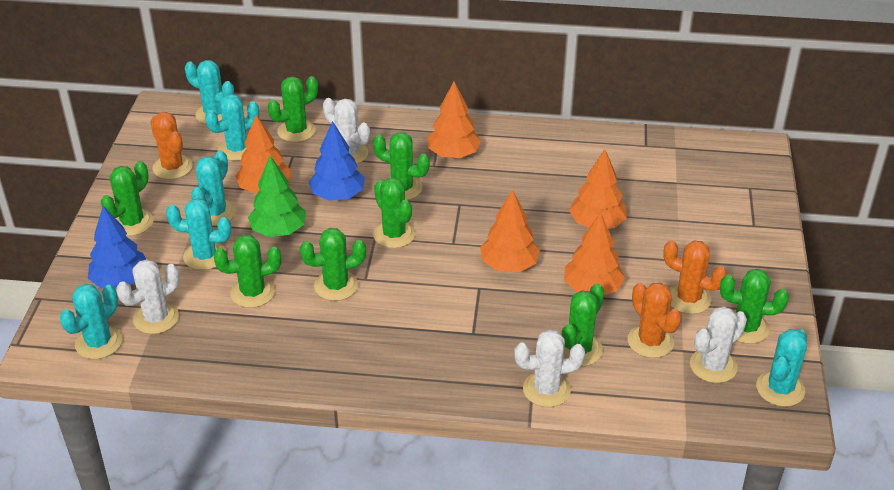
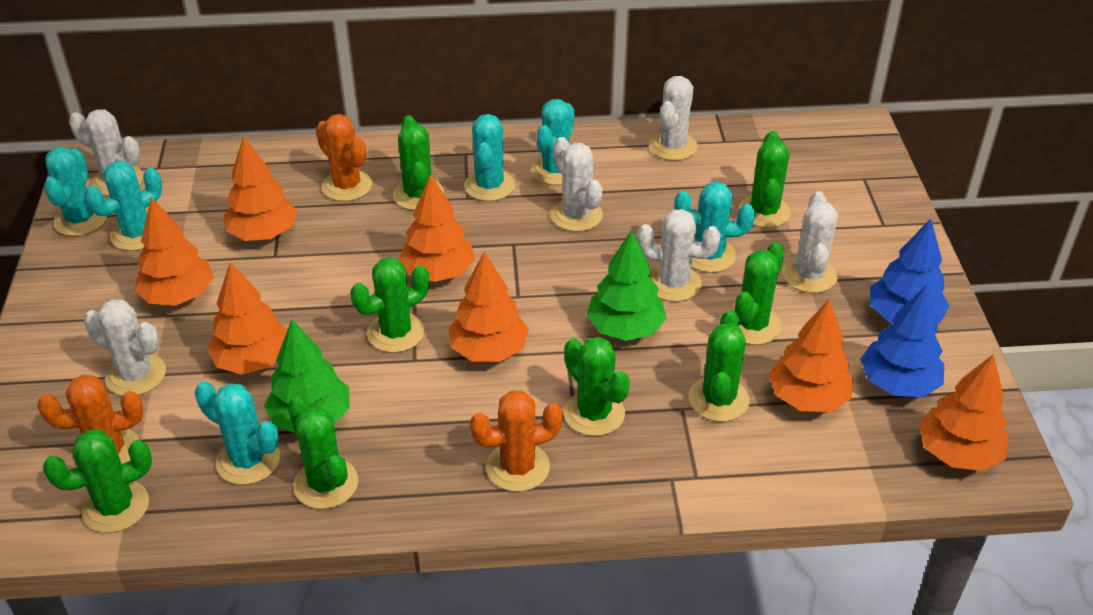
green tree: 1 -> 2
orange tree: 5 -> 7
white cactus: 4 -> 6

